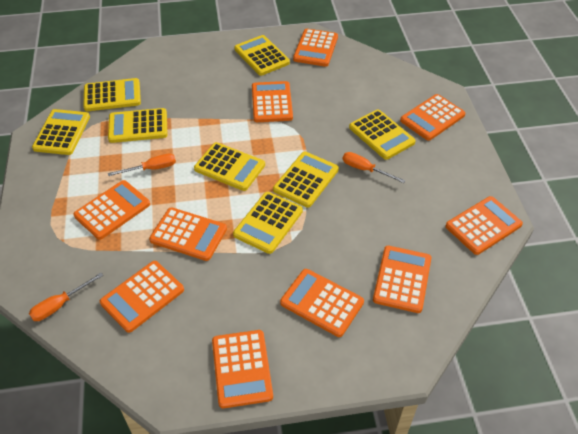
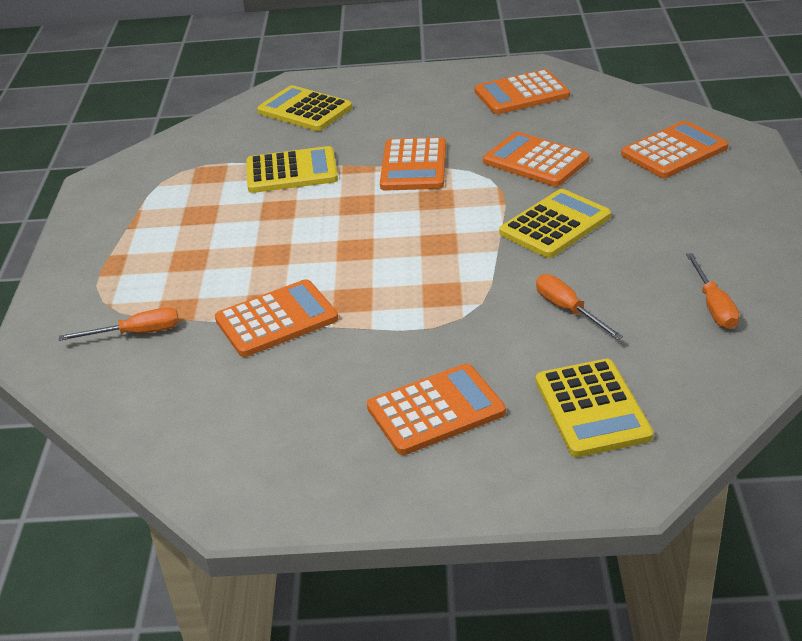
orange calculator: 10 -> 6
yellow calculator: 8 -> 4

